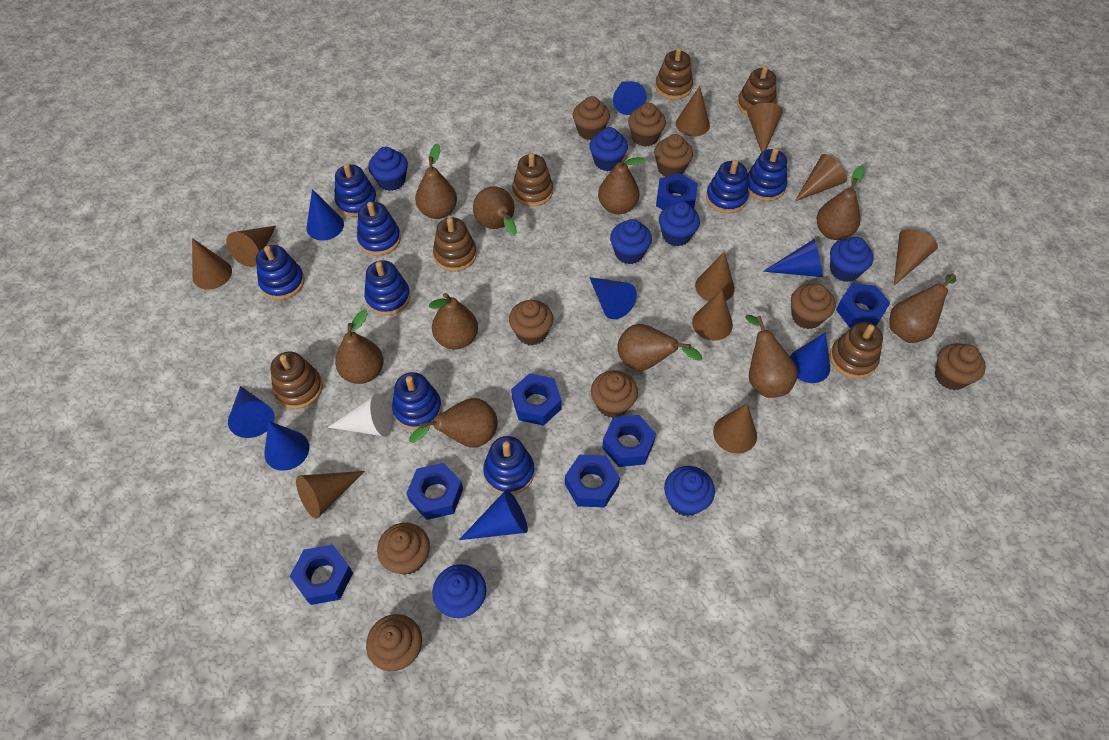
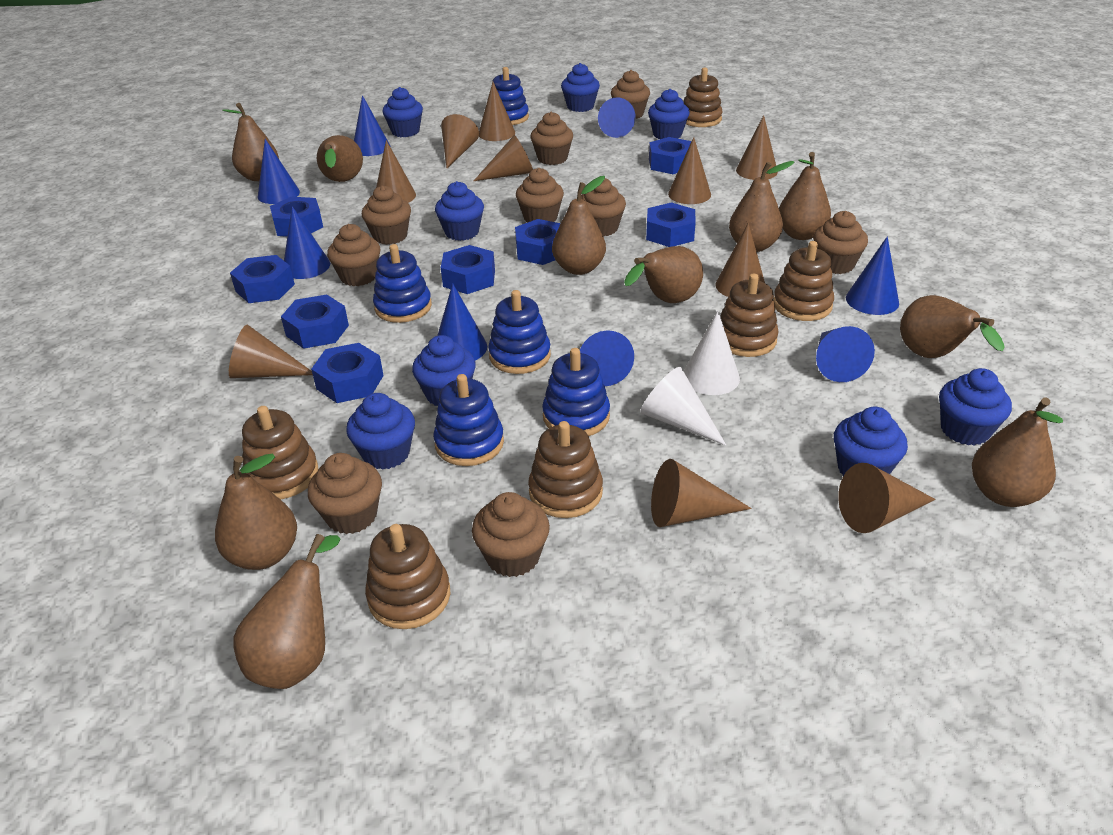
blue cupcake: 7 -> 8
blue nut: 7 -> 8
blue stacking toy: 8 -> 5
white cone: 1 -> 2

